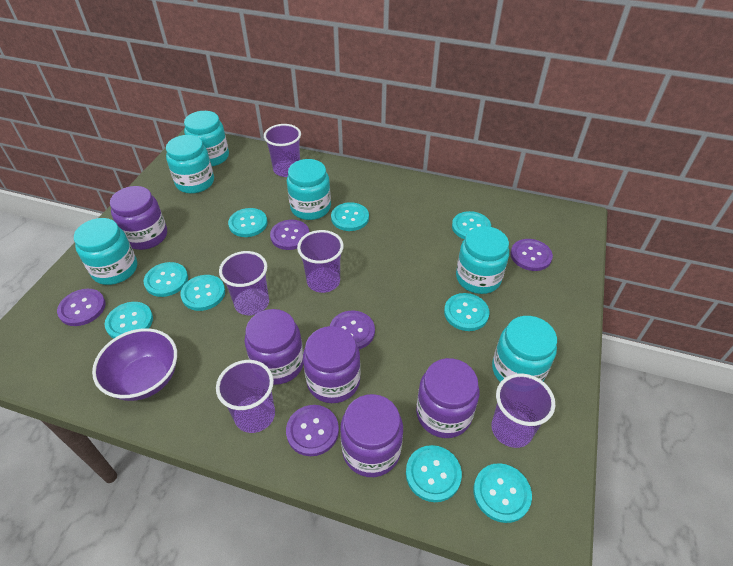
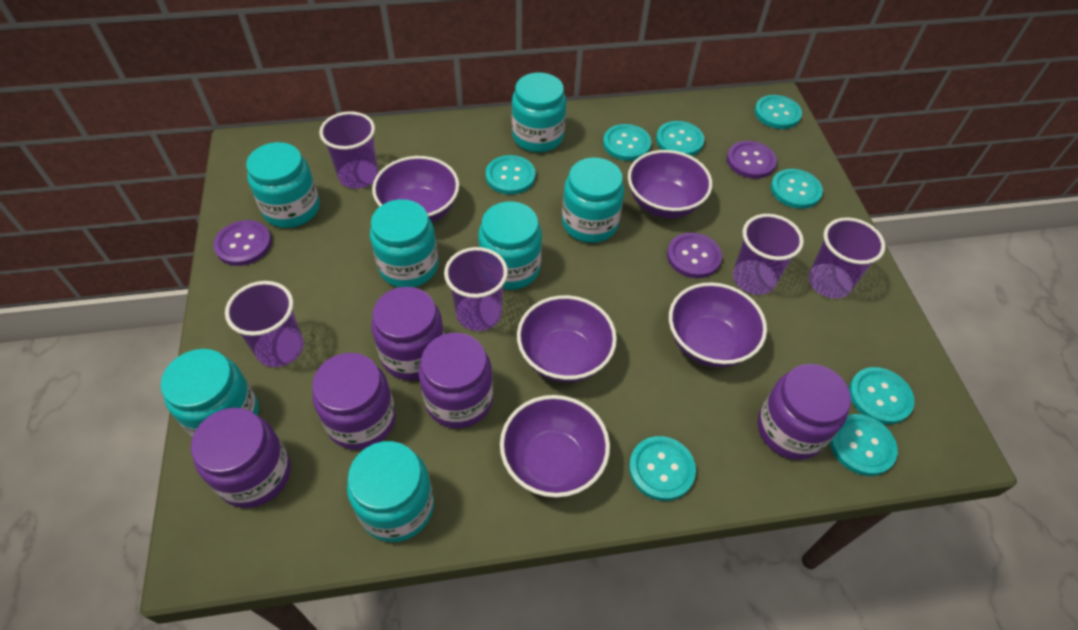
purple bowl: 1 -> 5
purple button: 5 -> 3
turquoise button: 9 -> 8
turquoise jar: 6 -> 7

